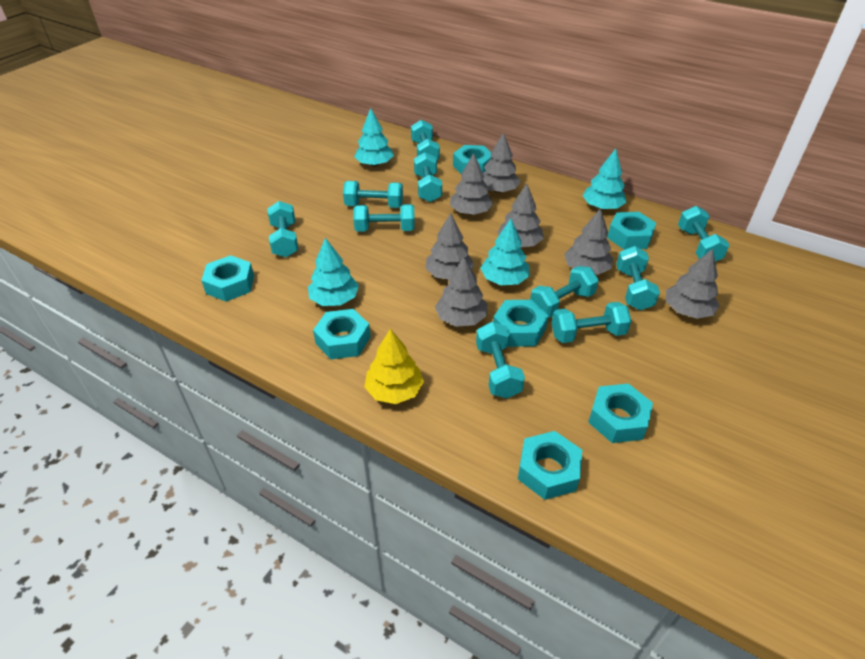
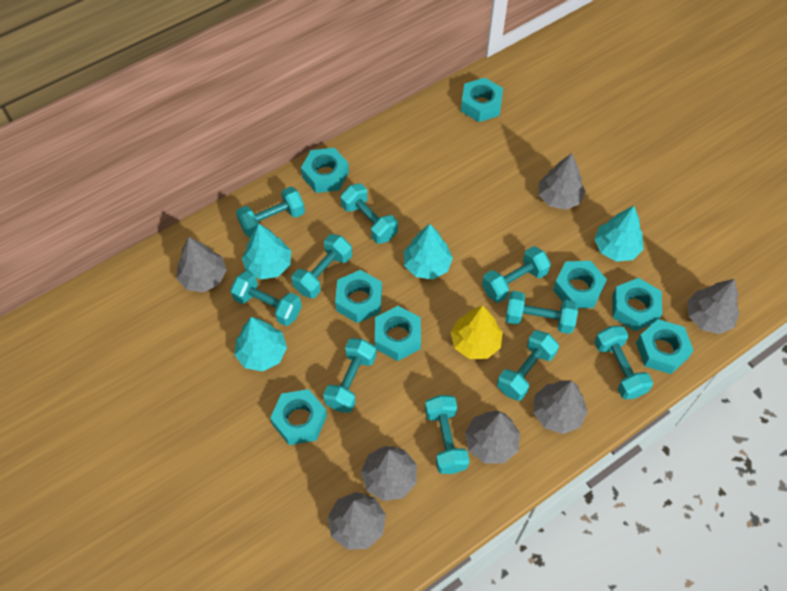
turquoise nut: 7 -> 8

